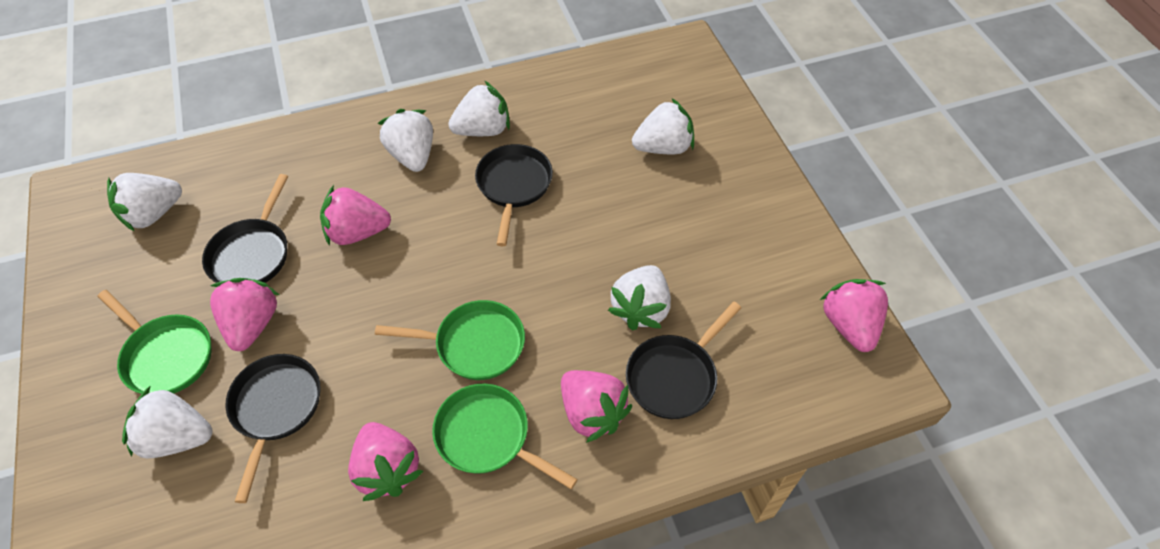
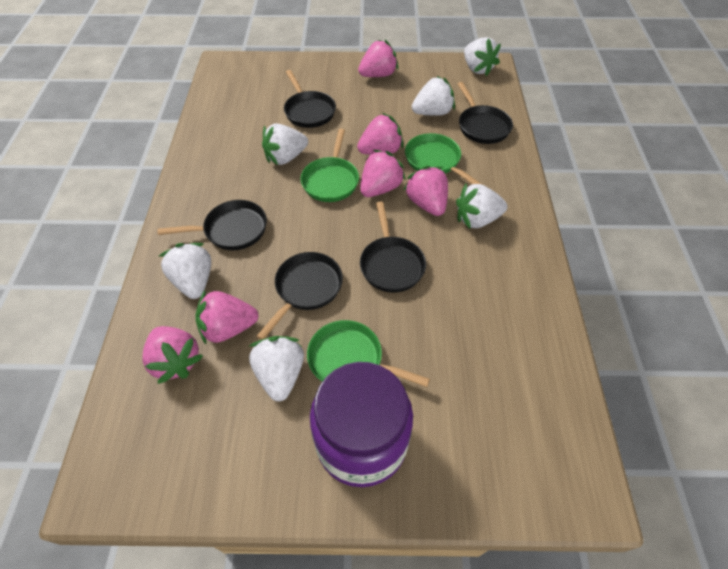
black pan: 4 -> 5
pink strawberry: 5 -> 6
purple jar: 0 -> 1

